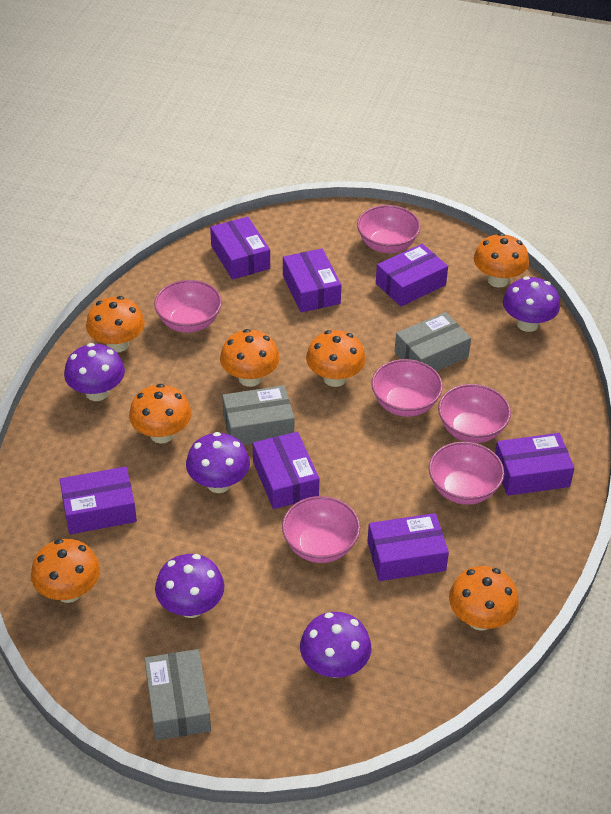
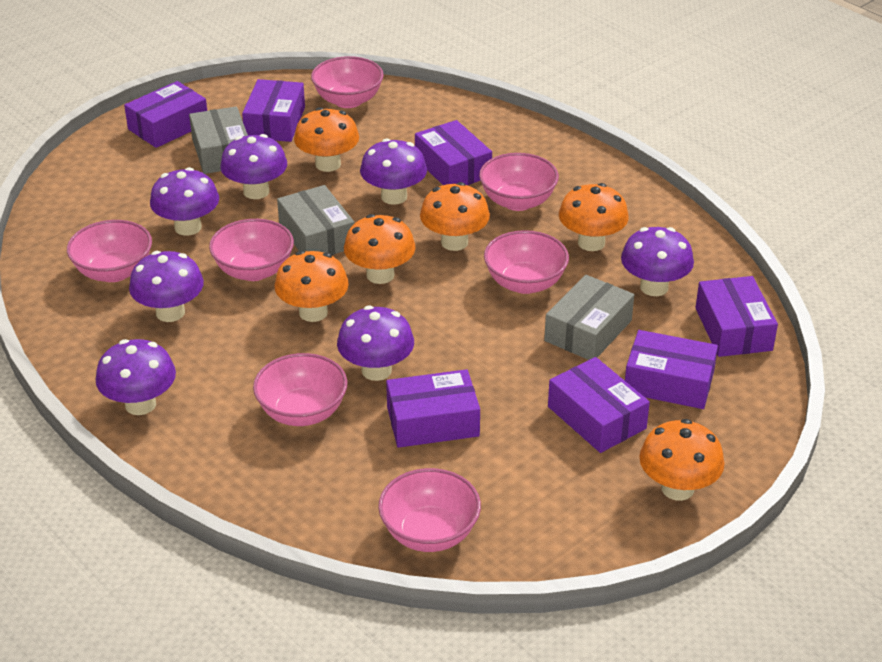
orange mushroom: 7 -> 6
pink bowl: 6 -> 7
purple mushroom: 5 -> 7

